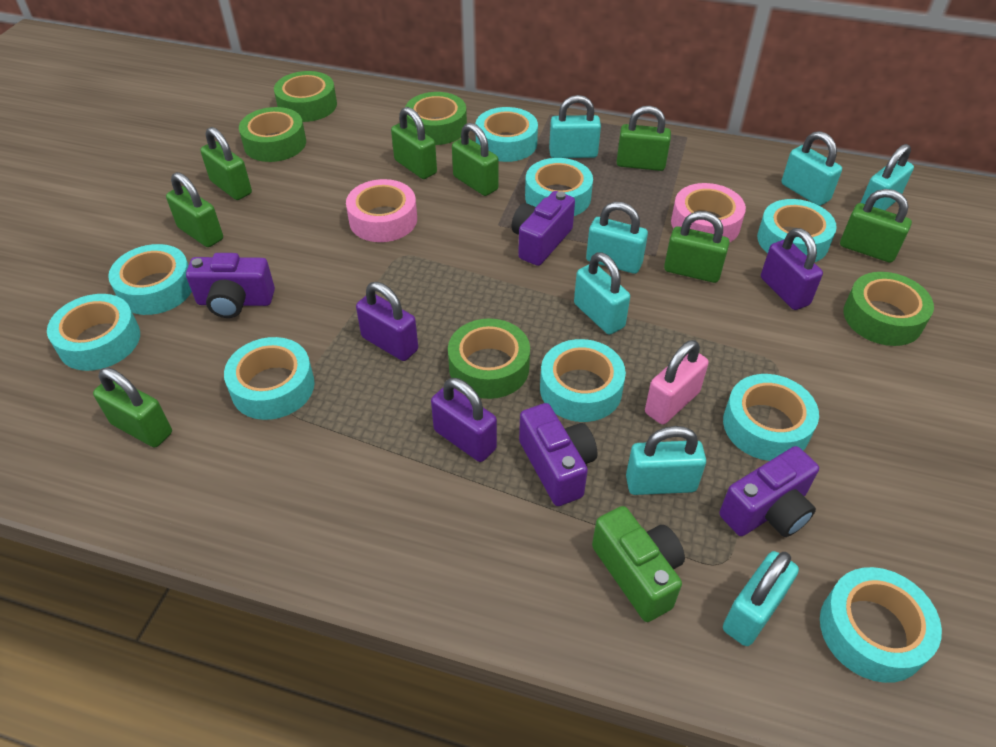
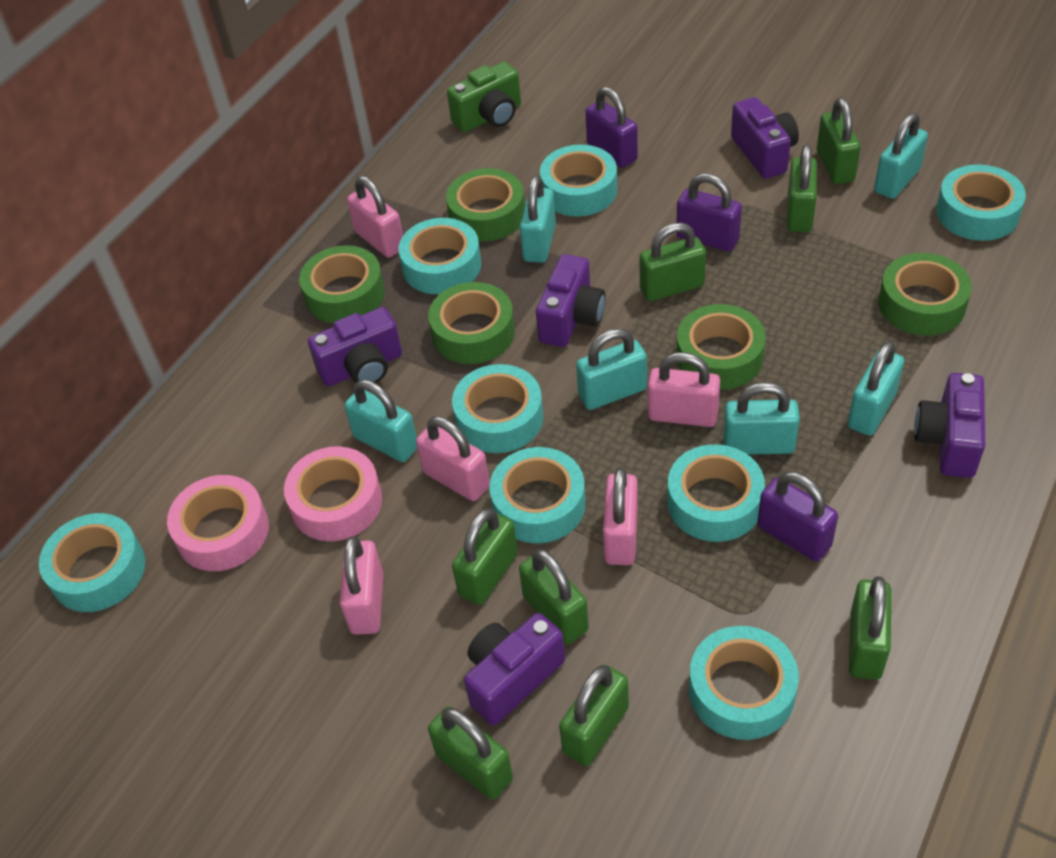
pink padlock: 1 -> 5
purple camera: 4 -> 5
turquoise padlock: 7 -> 6
turquoise tape: 9 -> 8

